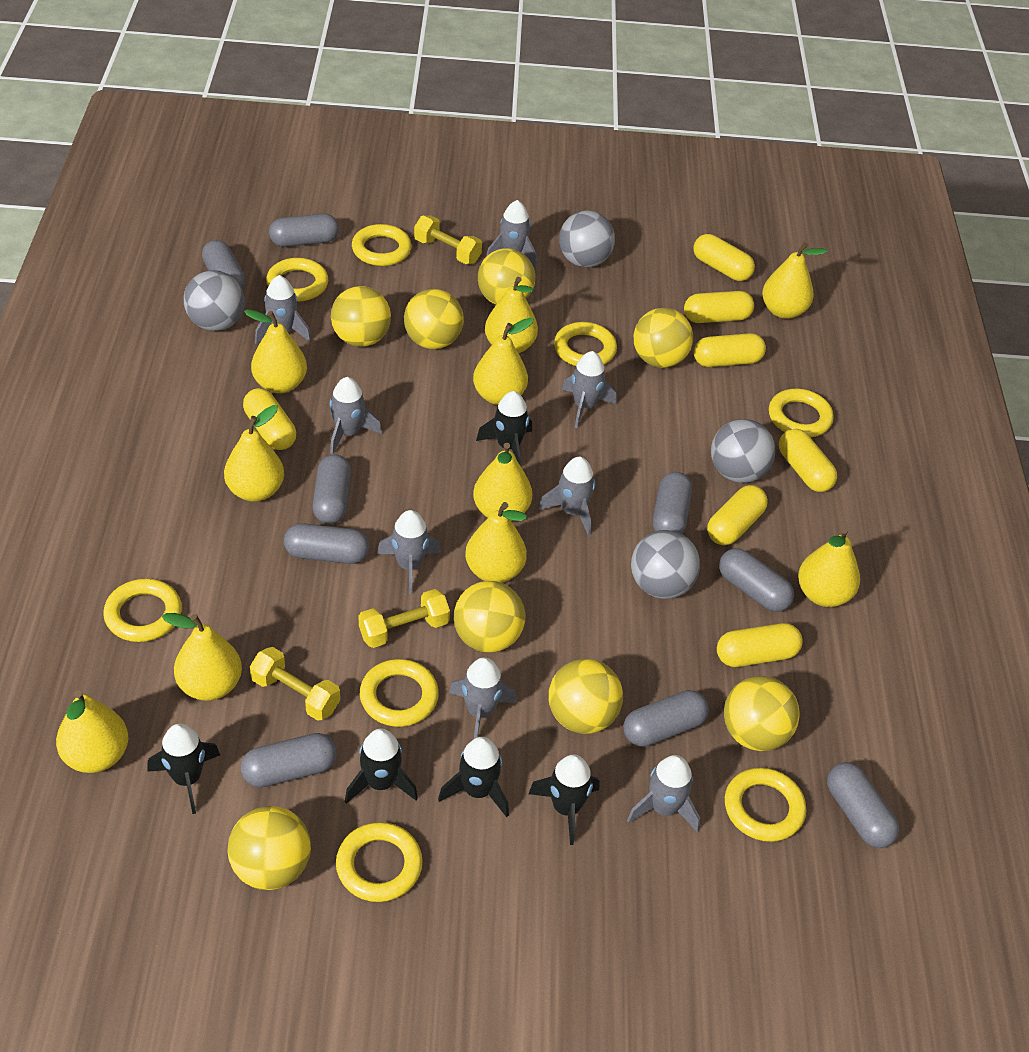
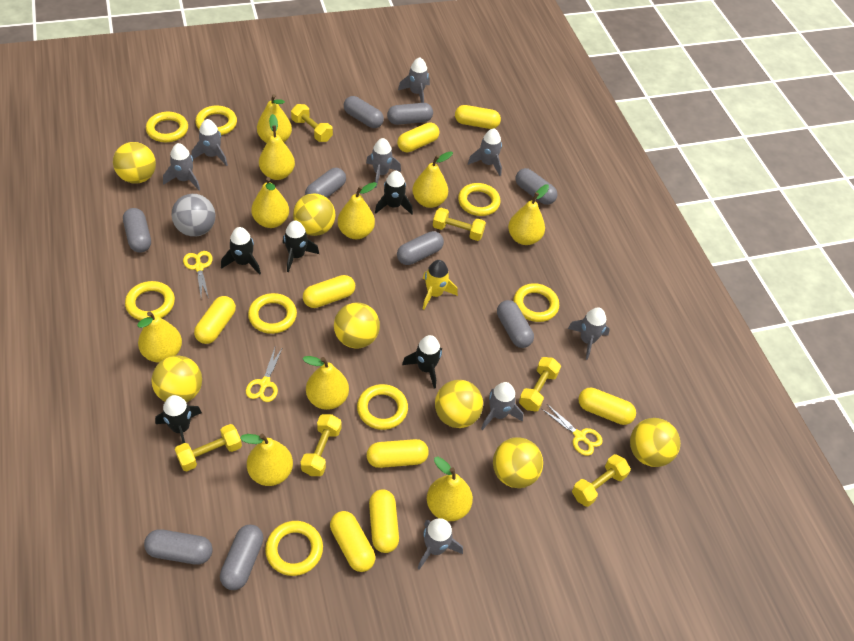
grey ball: 4 -> 1
yellow ball: 8 -> 7
yellow capsule: 7 -> 8
yellow dumbbell: 3 -> 6
yellow rocket: 0 -> 1
yellow scissors: 0 -> 3

